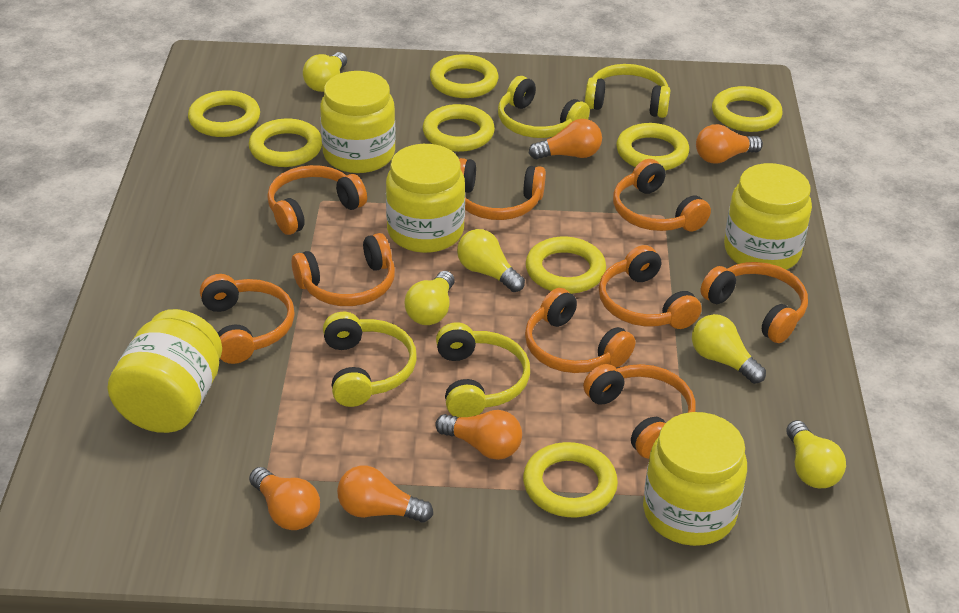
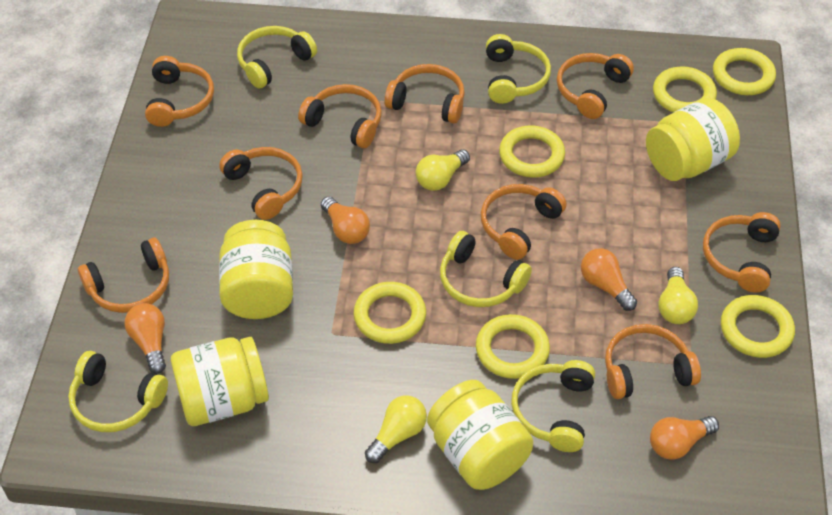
orange light bulb: 5 -> 4
yellow headphones: 4 -> 5
yellow jar: 5 -> 4
yellow light bulb: 5 -> 3
yellow ring: 8 -> 6

